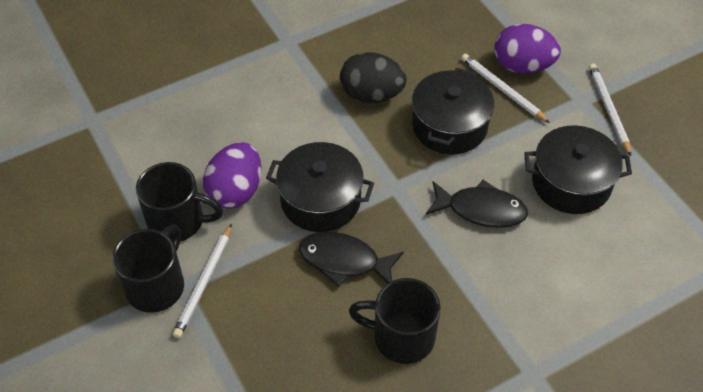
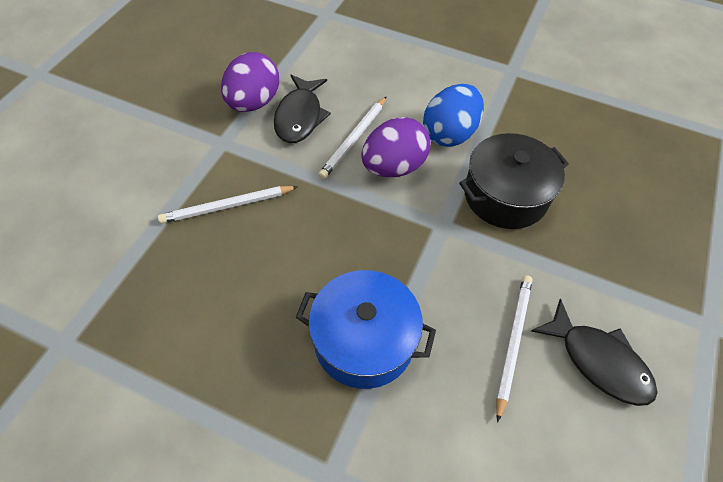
black egg: 1 -> 0
black mug: 3 -> 0
black pot: 3 -> 1
blue egg: 0 -> 1
blue pot: 0 -> 1

